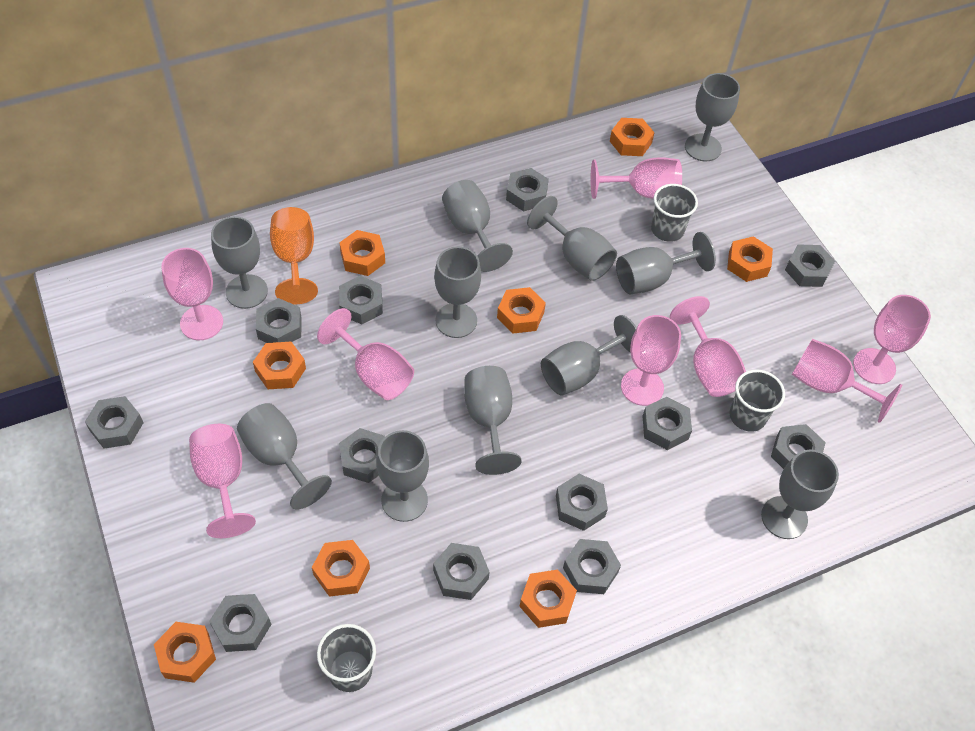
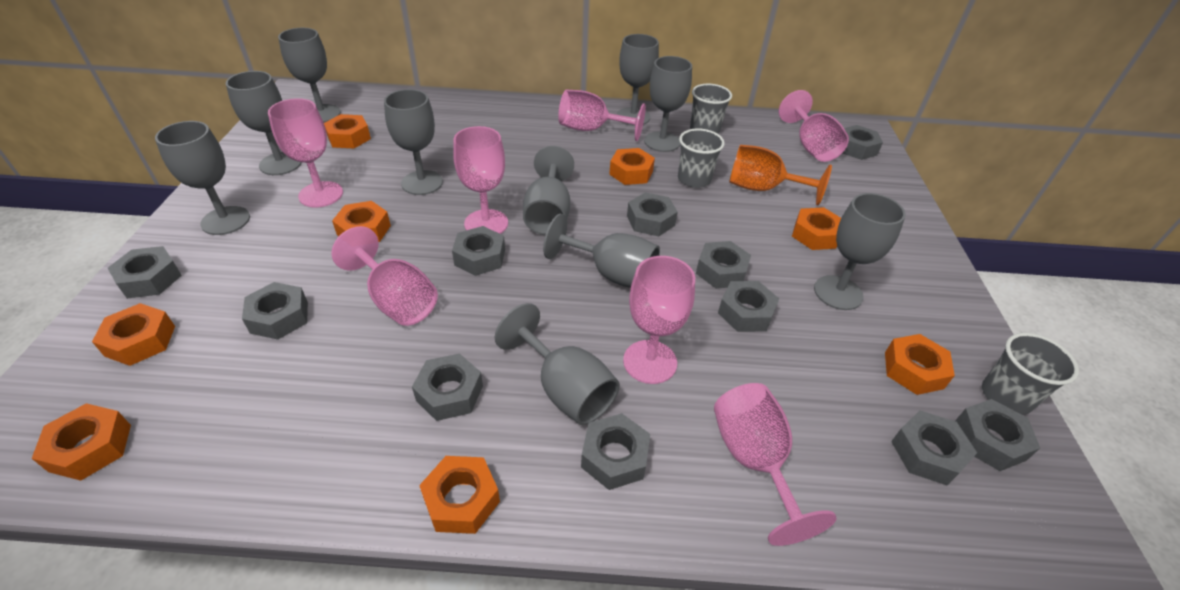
grey goblet: 11 -> 10
grey nut: 12 -> 11
pink goblet: 8 -> 7

